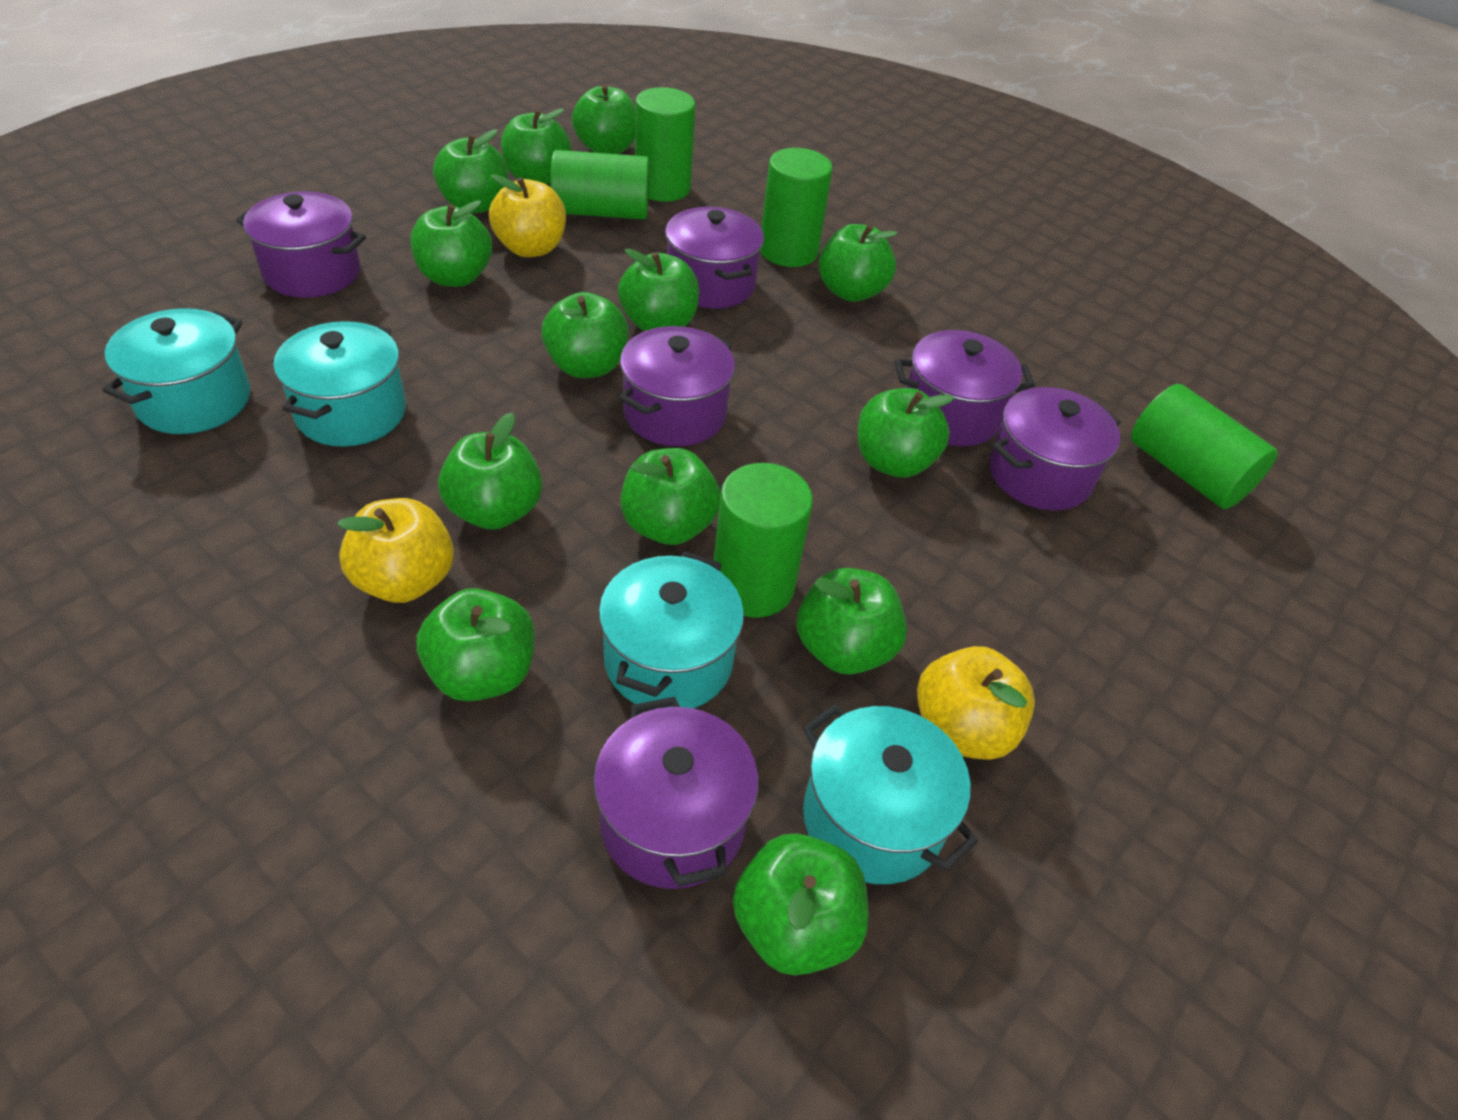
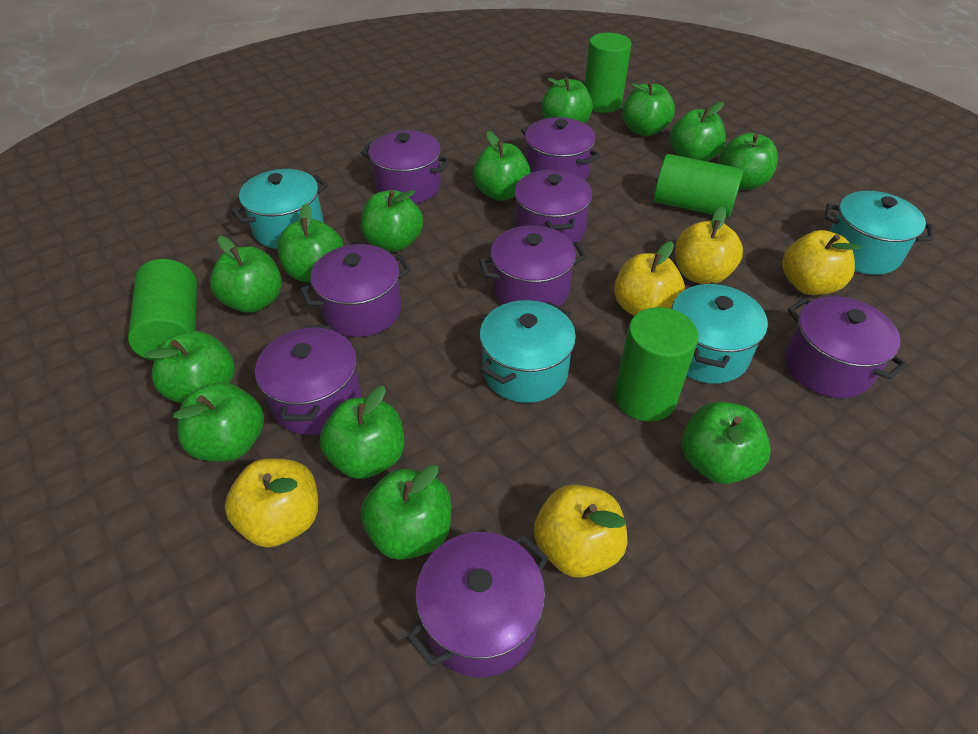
green cylinder: 5 -> 4
purple pot: 6 -> 8
yellow apple: 3 -> 5

